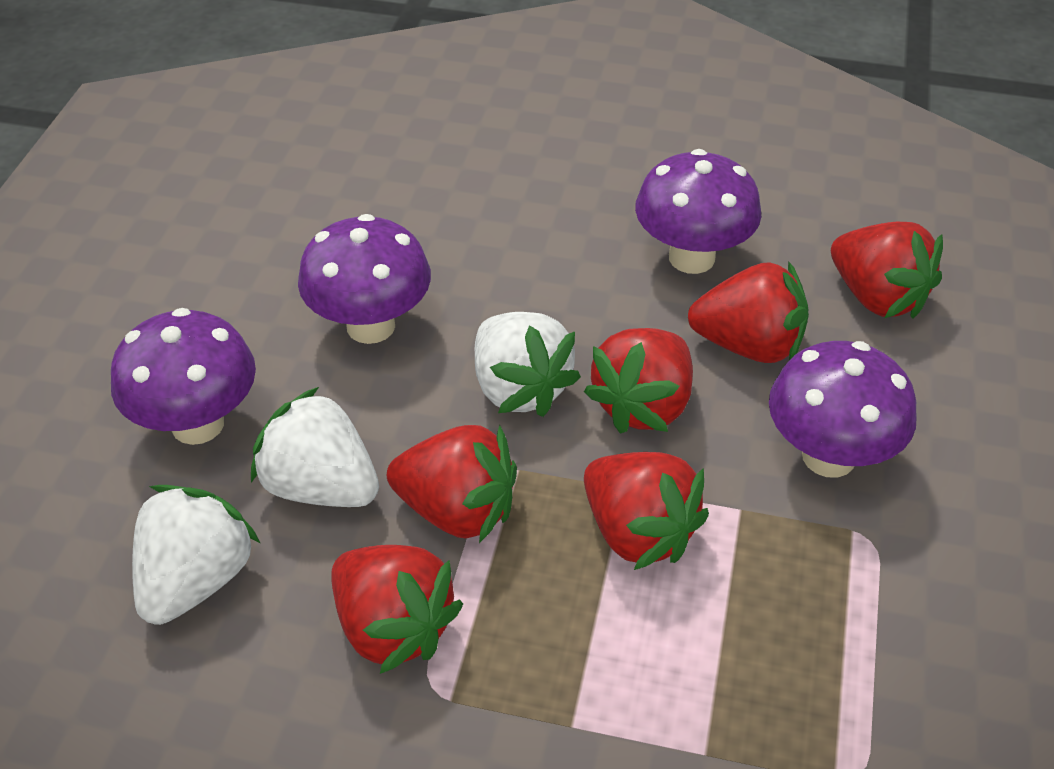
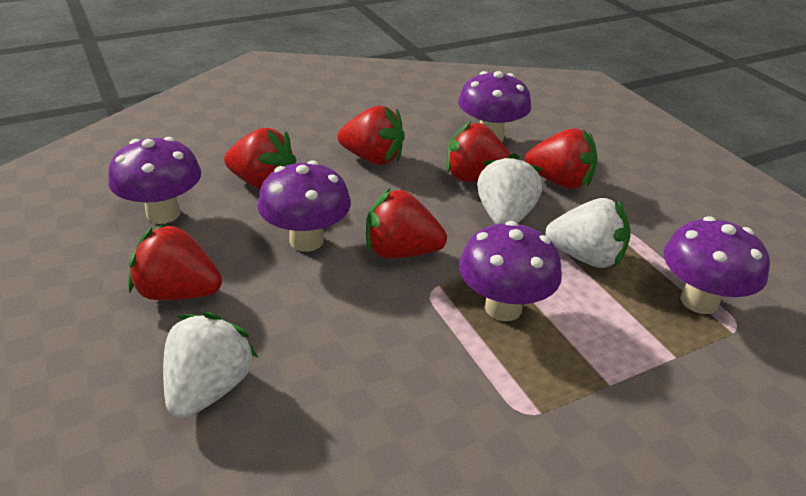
purple mushroom: 4 -> 5

